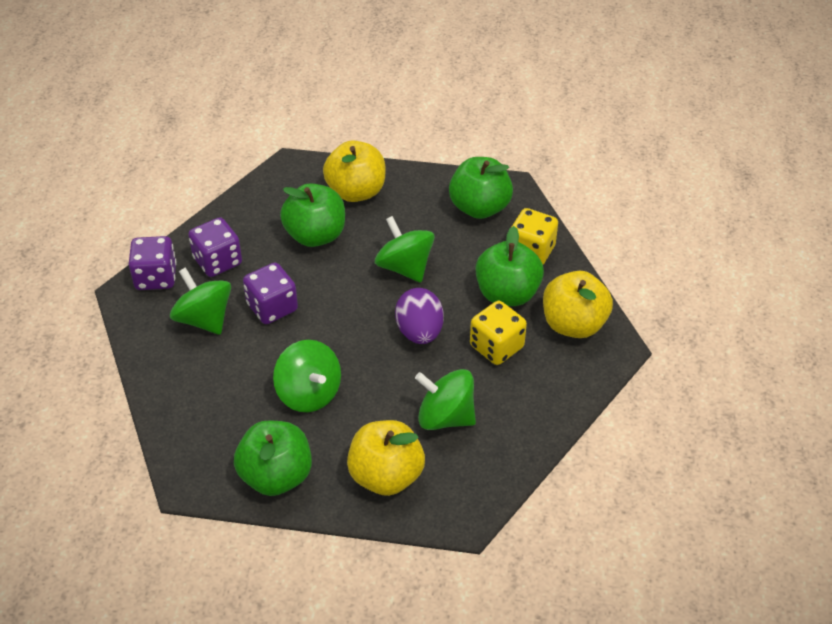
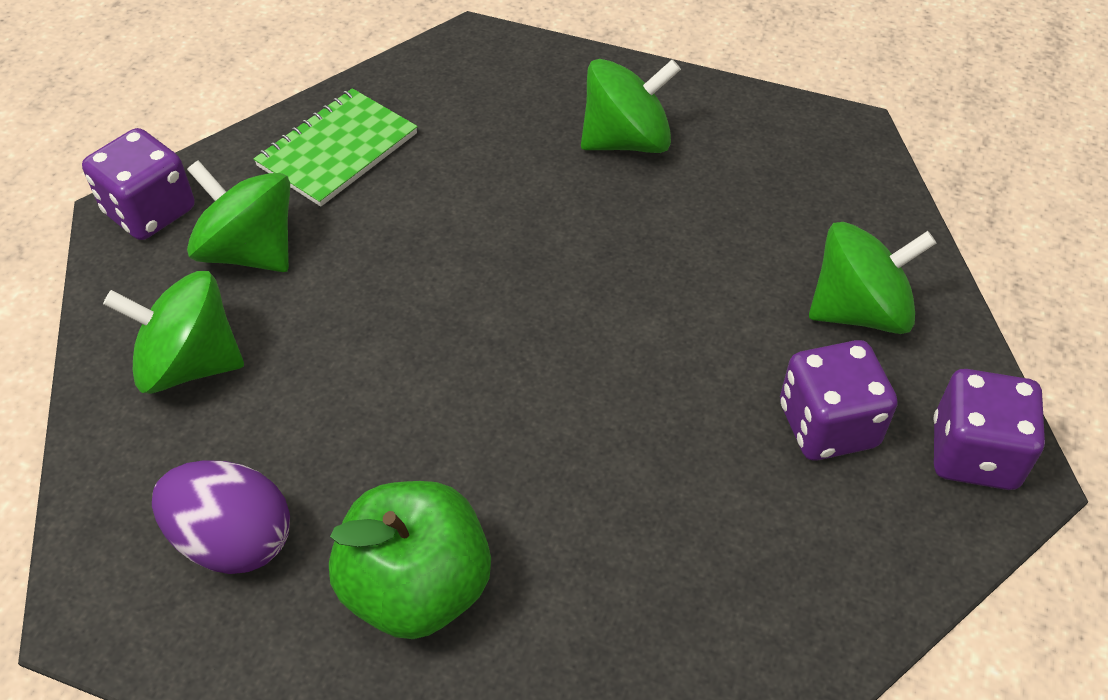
green apple: 4 -> 1
green notebook: 0 -> 1
yellow apple: 3 -> 0
yellow dice: 2 -> 0

